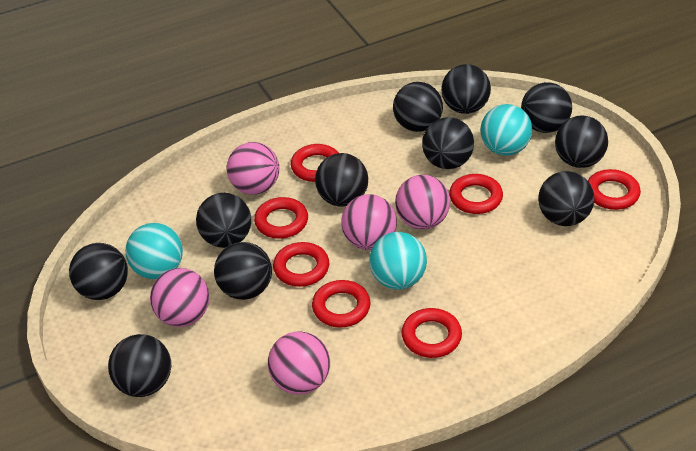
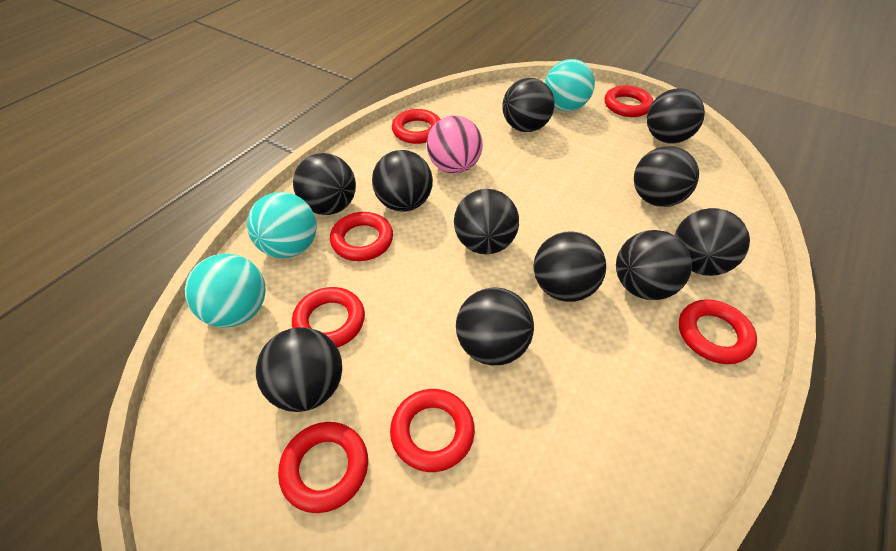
pink ball: 5 -> 1

